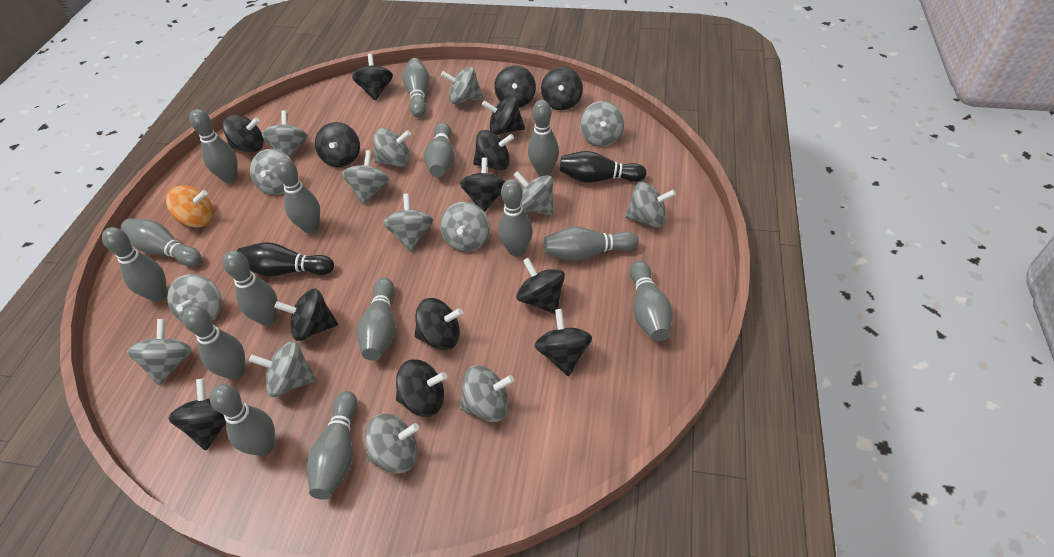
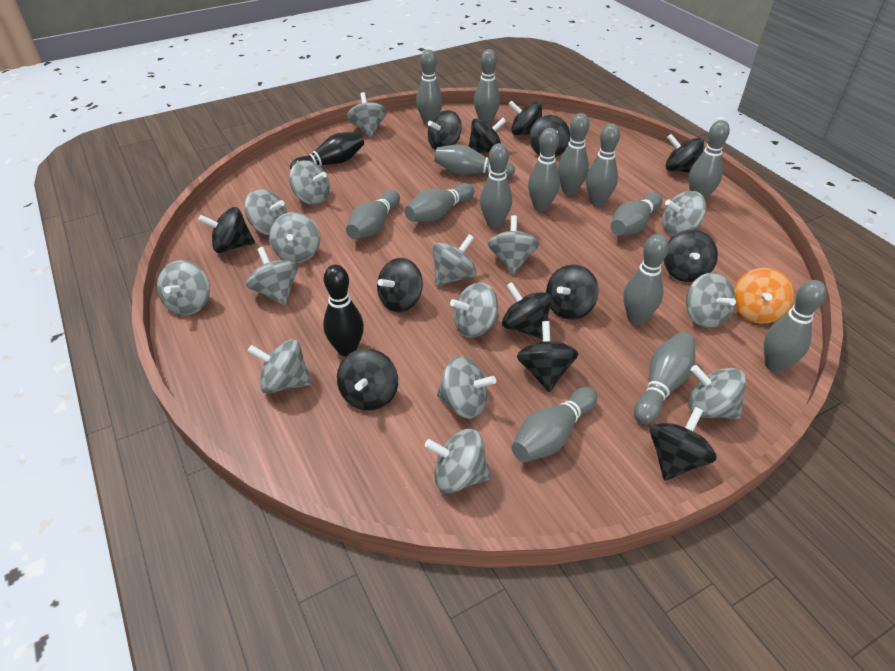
black spinning top: 14 -> 13

